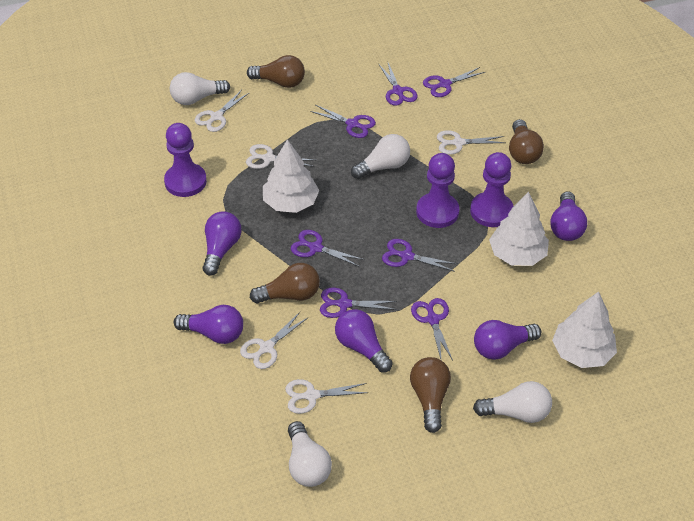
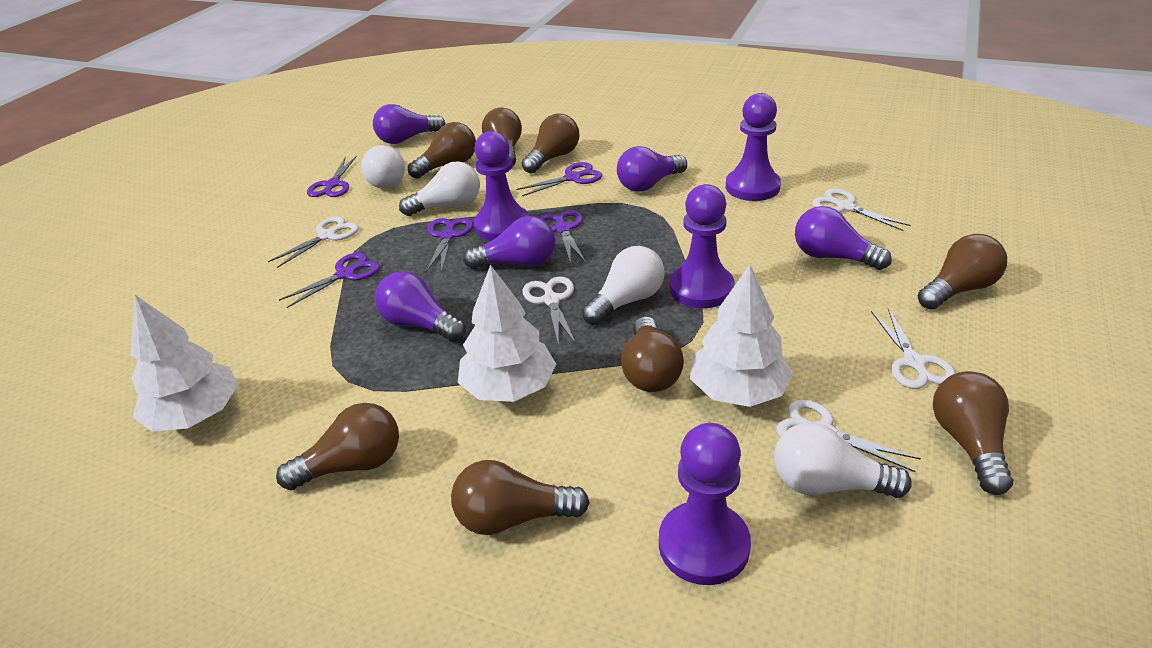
brown light bulb: 4 -> 8
purple pawn: 3 -> 4
purple scissors: 7 -> 5

